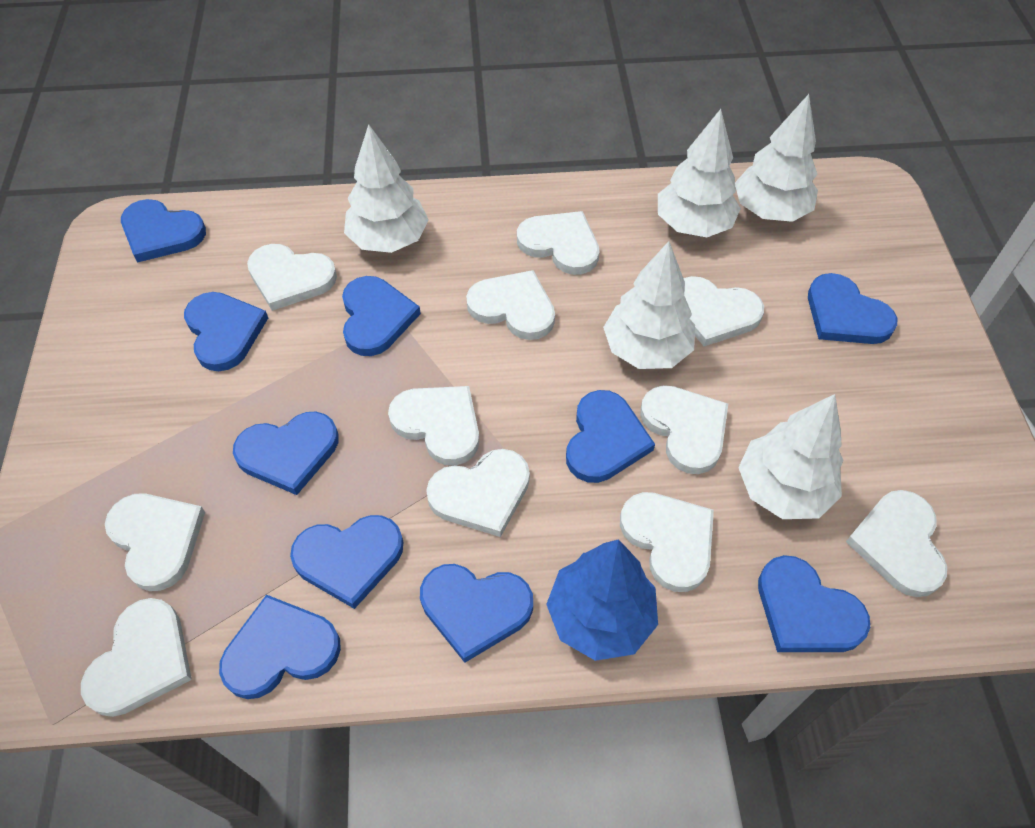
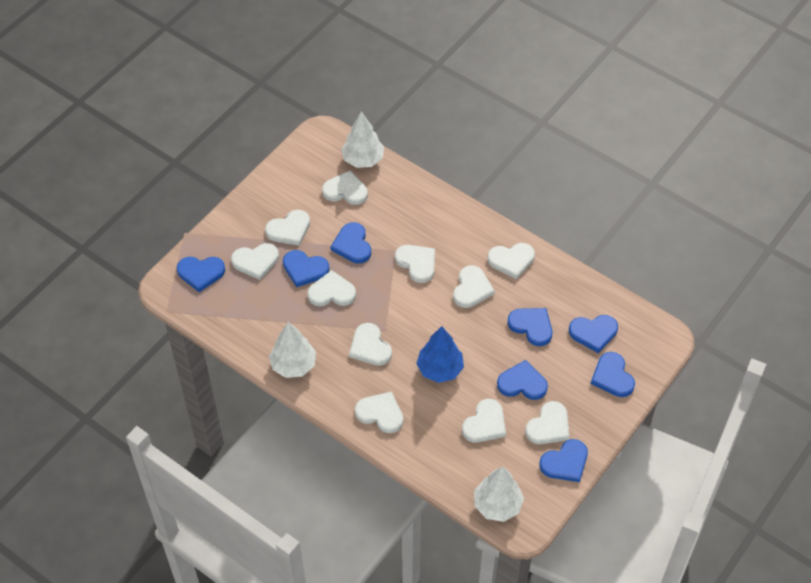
blue heart: 10 -> 8
white tree: 5 -> 3

